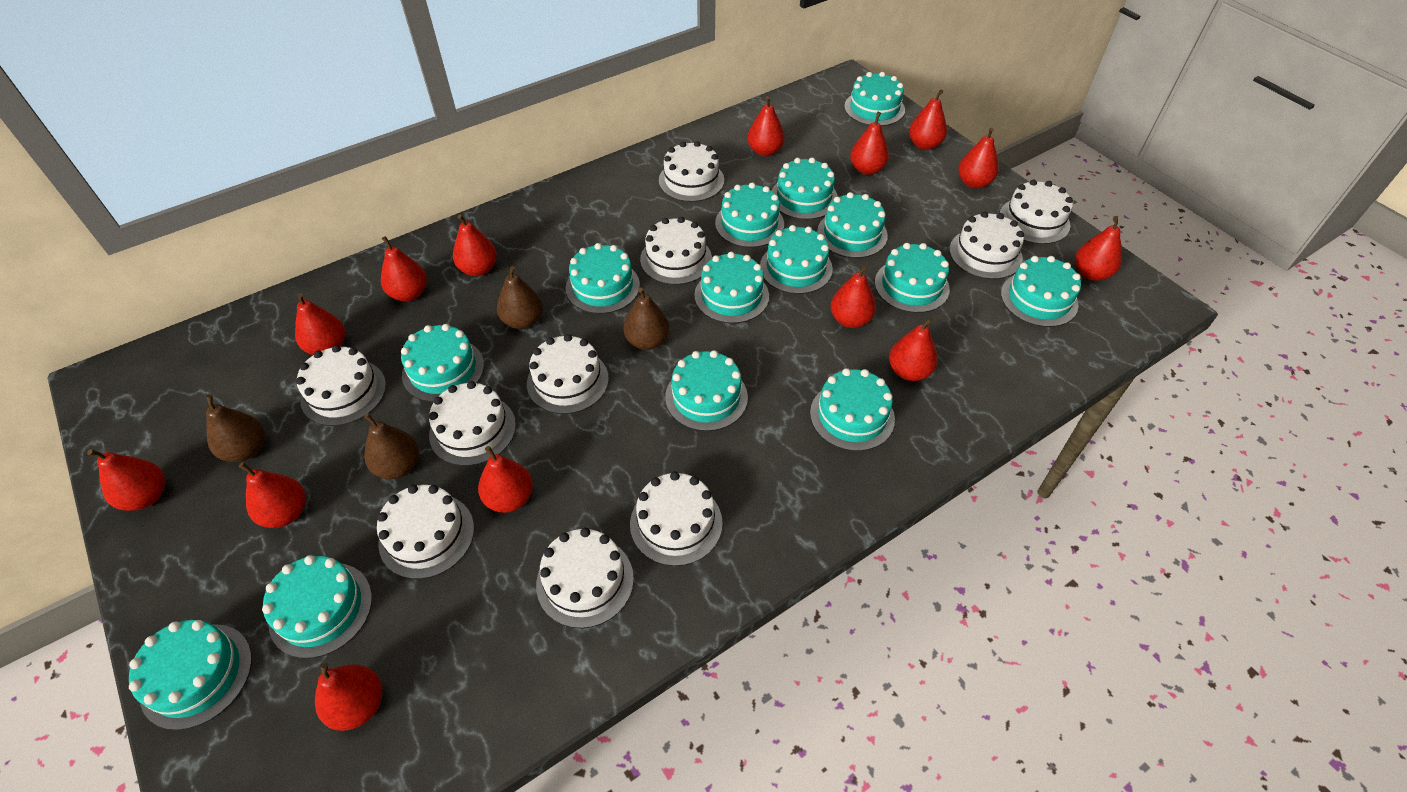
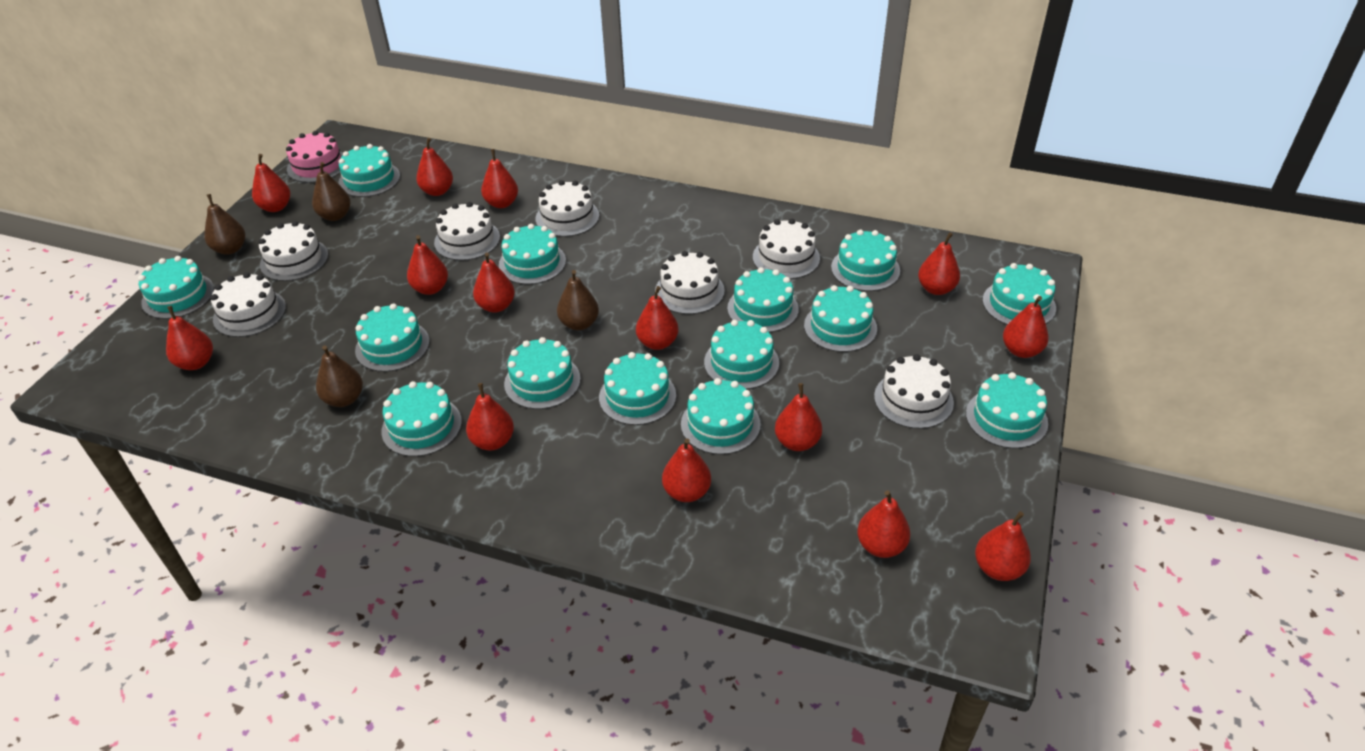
pink cake: 0 -> 1
white cake: 10 -> 7

